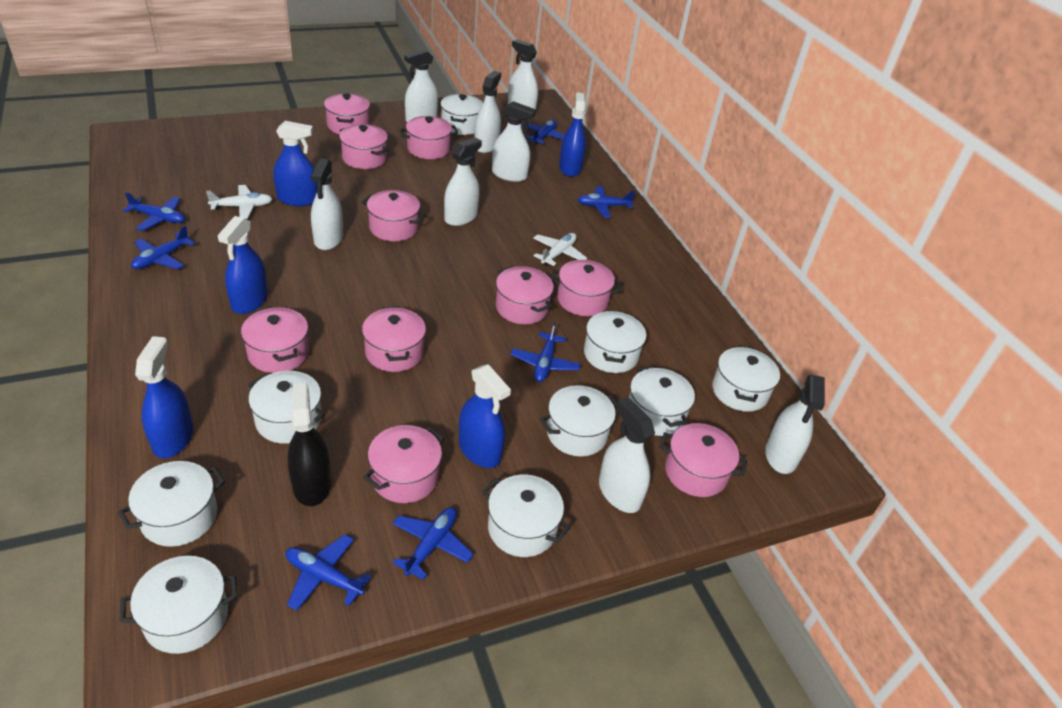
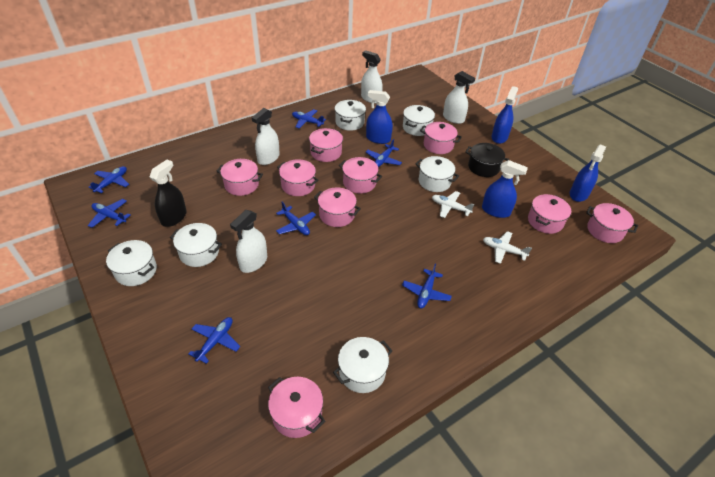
black pot: 0 -> 1
blue spray bottle: 5 -> 4
pink pot: 10 -> 9
white pot: 9 -> 6
white spray bottle: 8 -> 4

